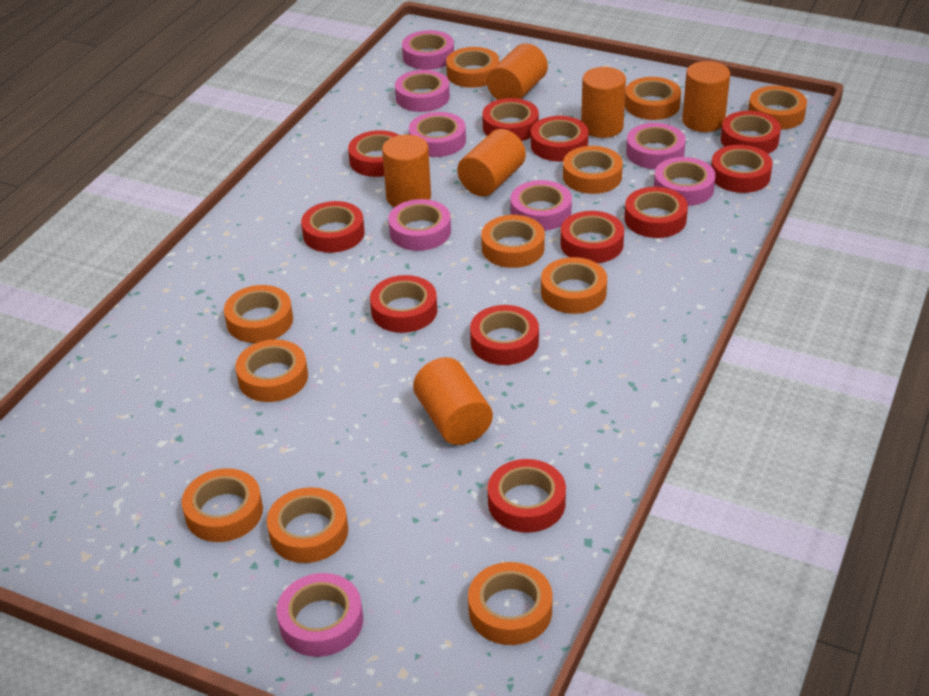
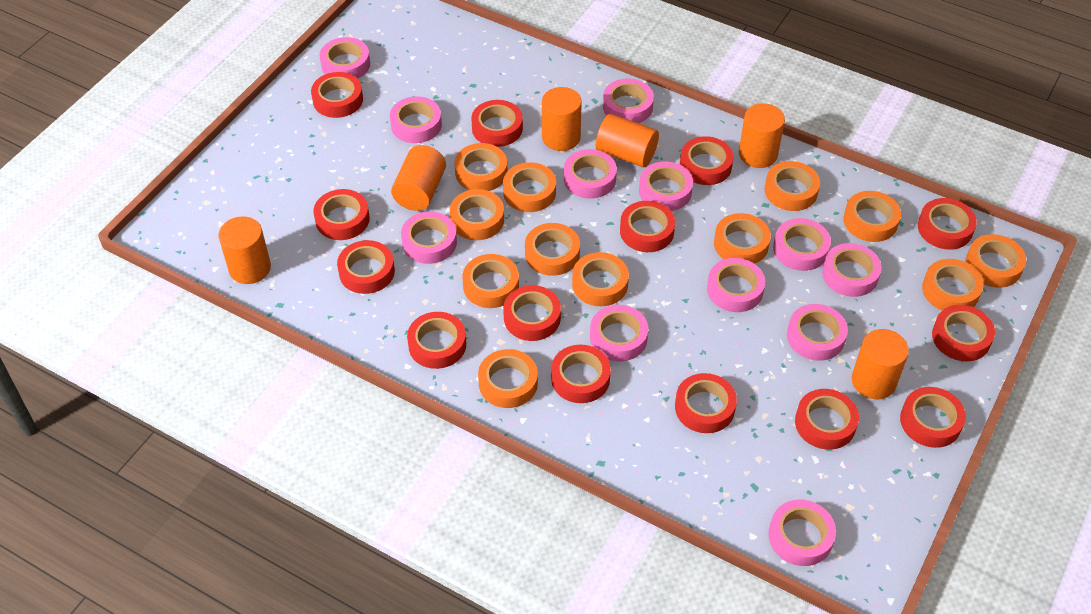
orange tape: 11 -> 12
pink tape: 8 -> 12
red tape: 11 -> 14

